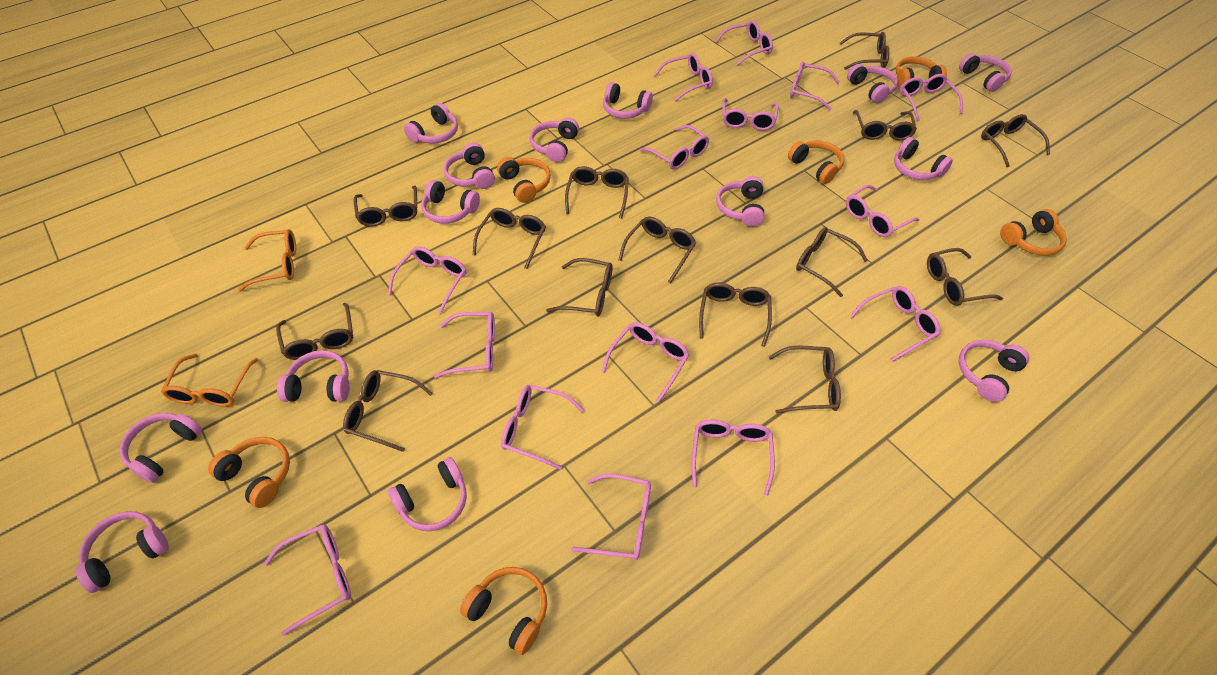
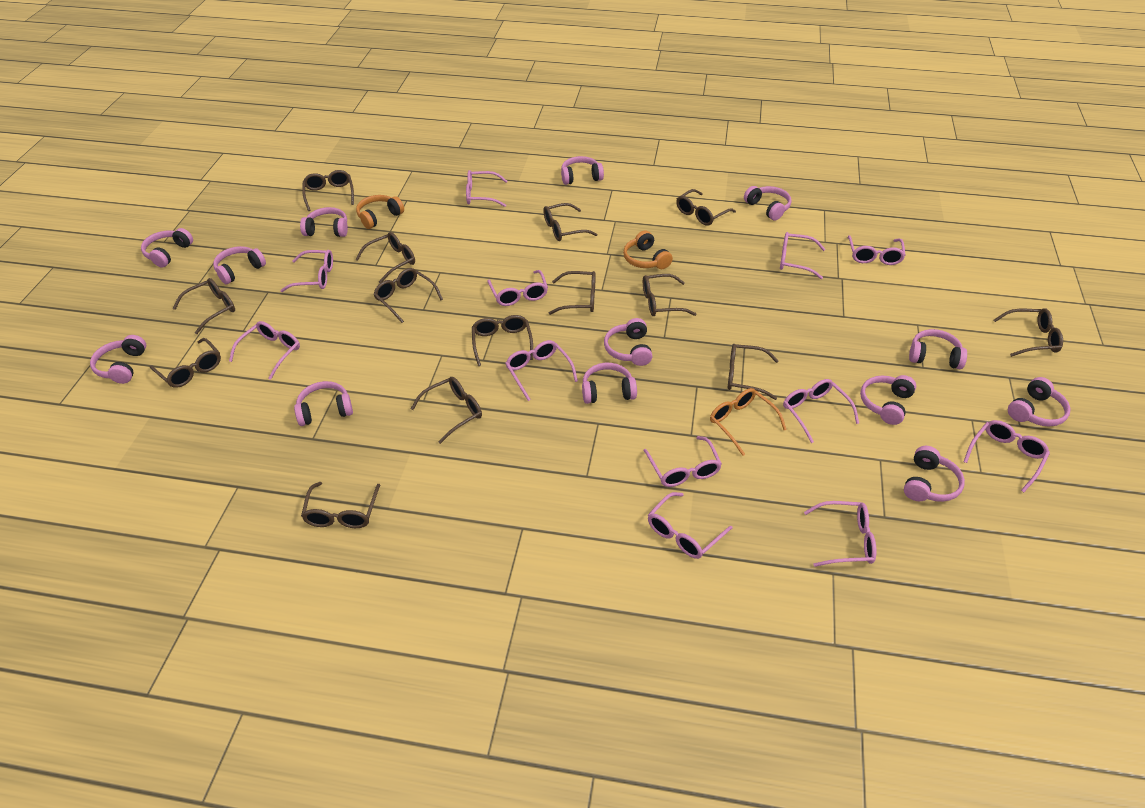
orange glasses: 2 -> 1
orange headphones: 6 -> 2
pink glasses: 15 -> 12
pink headphones: 14 -> 13

